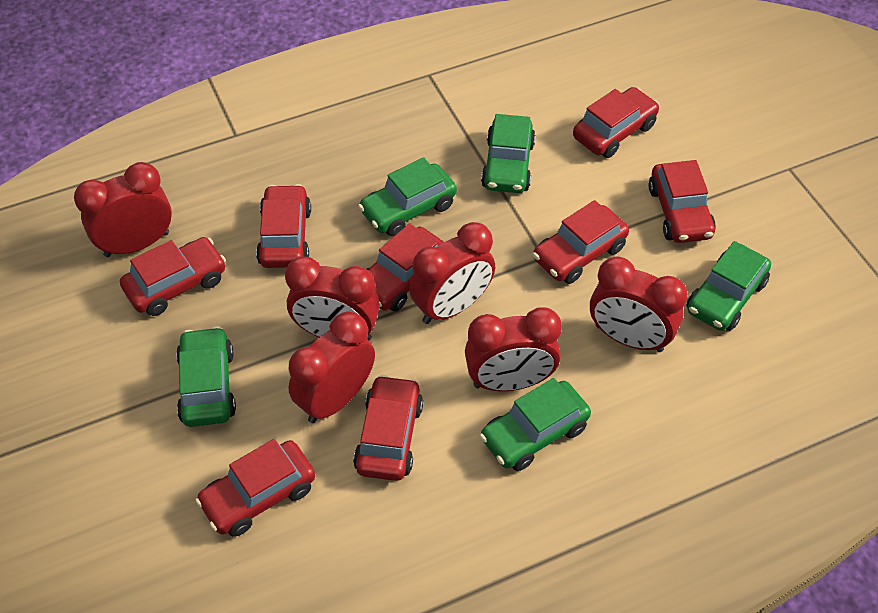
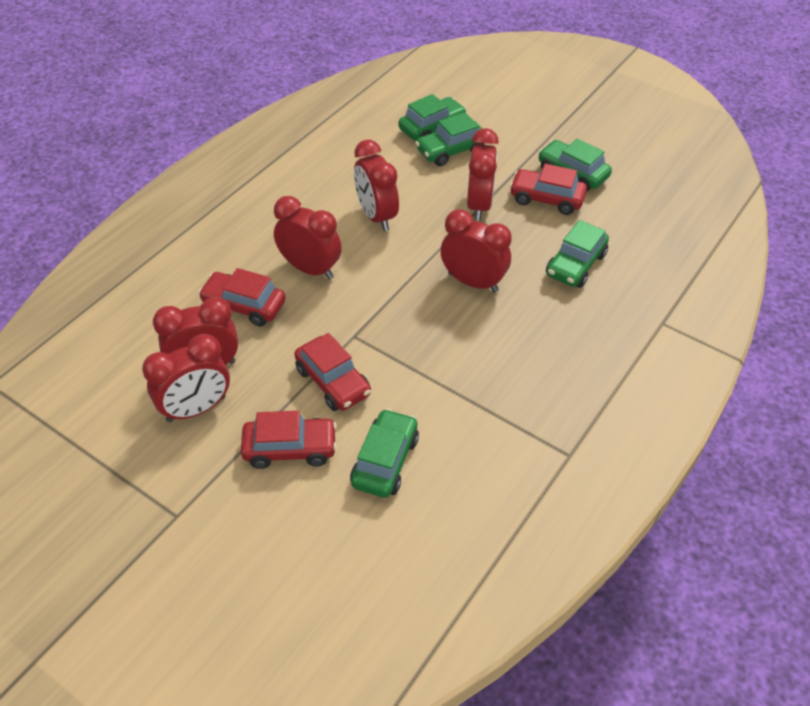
red car: 8 -> 4

